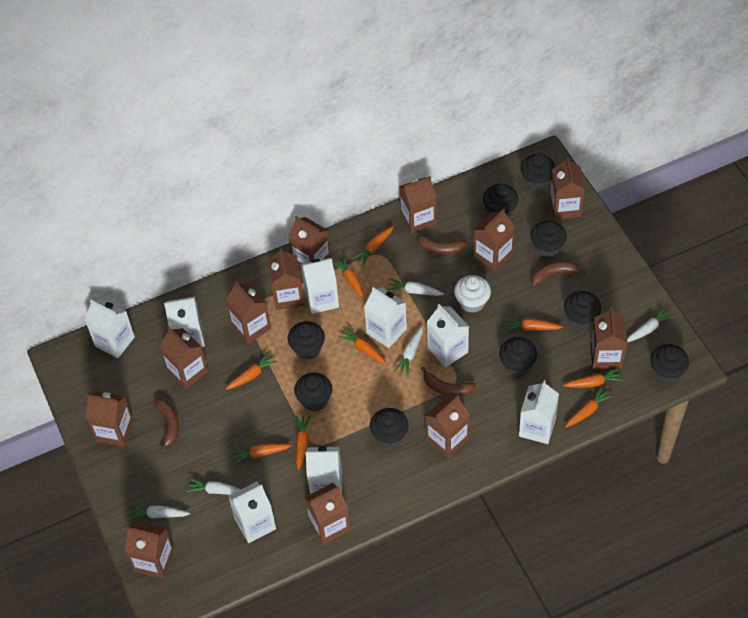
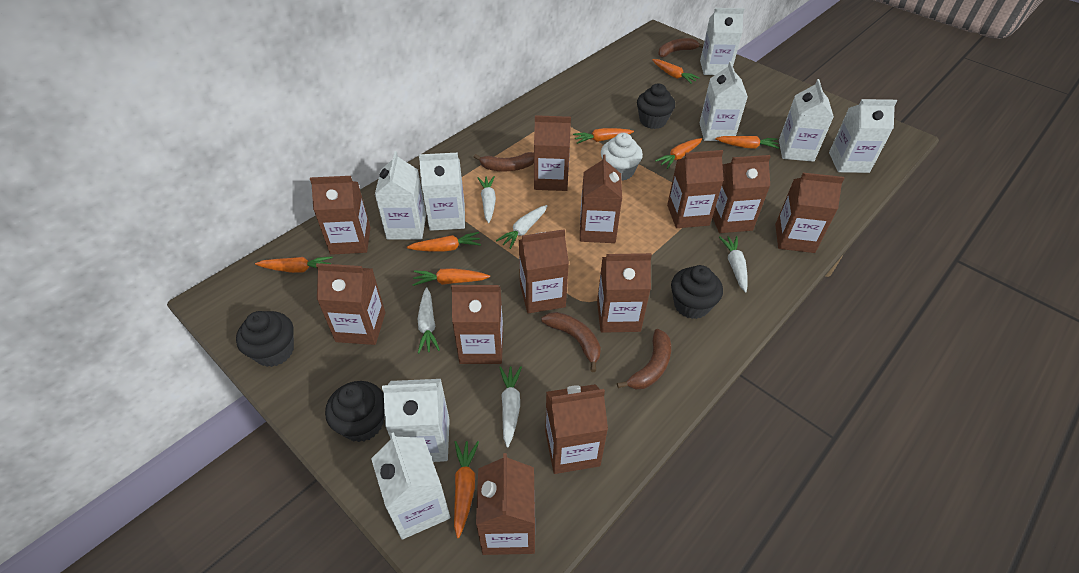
black cupcake: 9 -> 4
orange carrot: 9 -> 8

